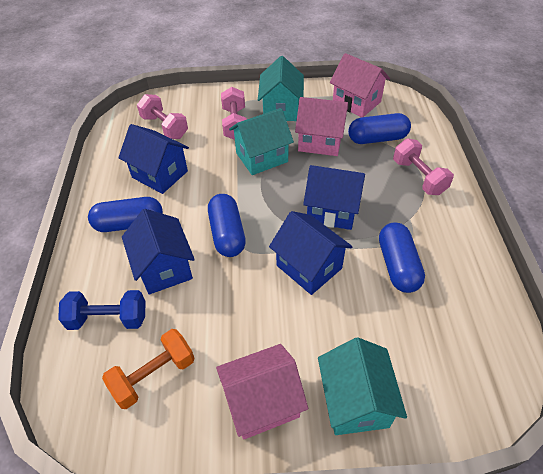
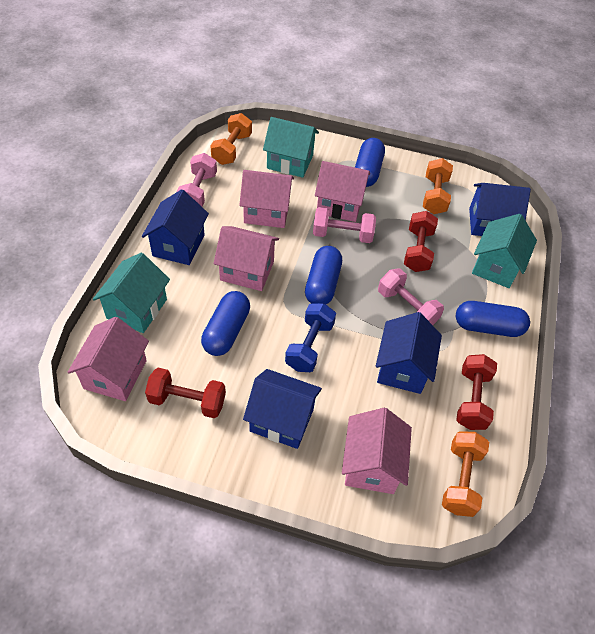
orange dumbbell: 1 -> 3
pink house: 3 -> 5
red dumbbell: 0 -> 3

